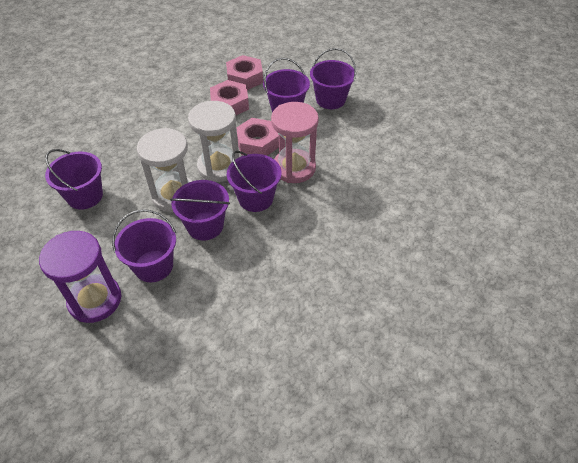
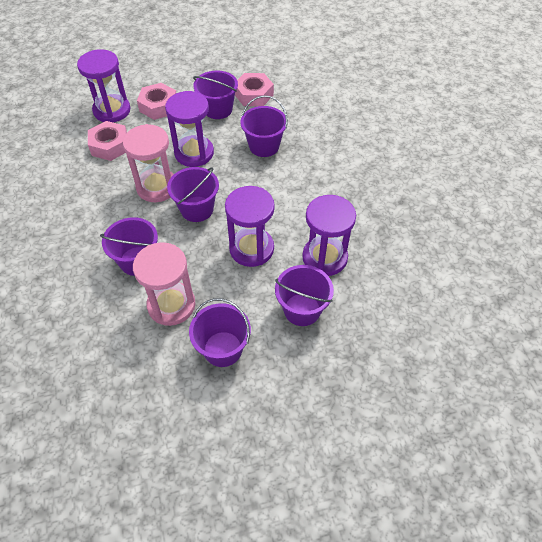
pink hourglass: 1 -> 2
purple hourglass: 1 -> 4
white hourglass: 2 -> 0

